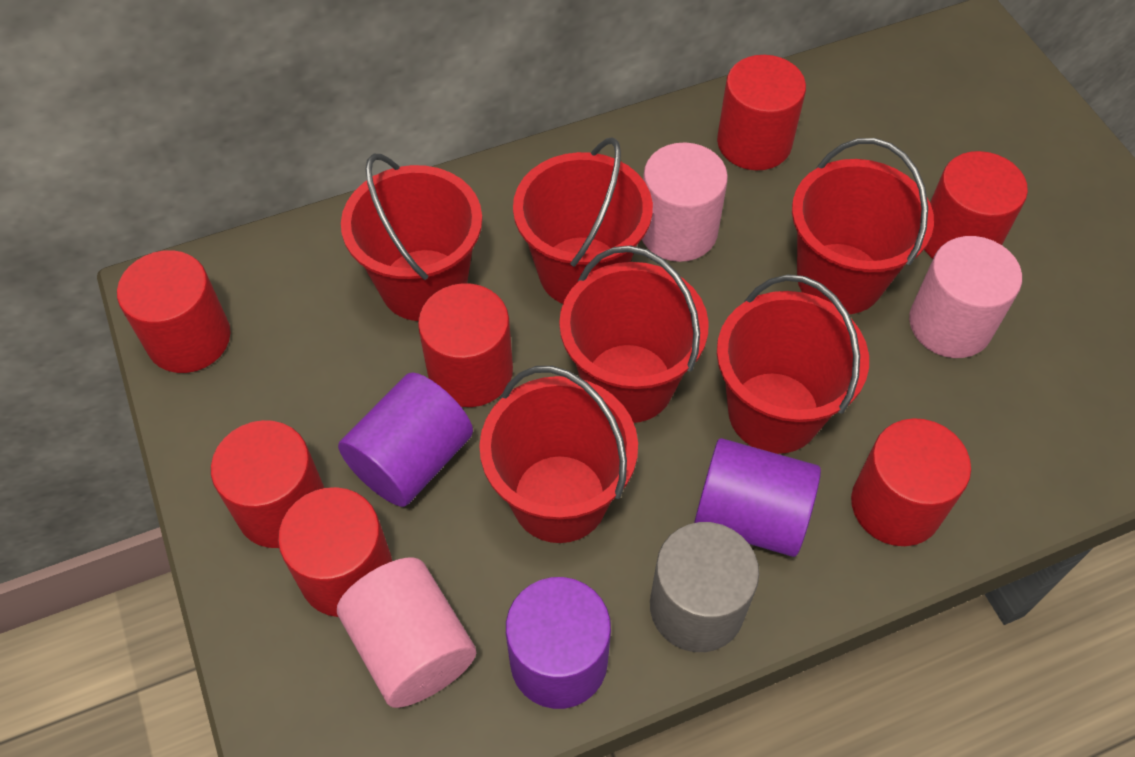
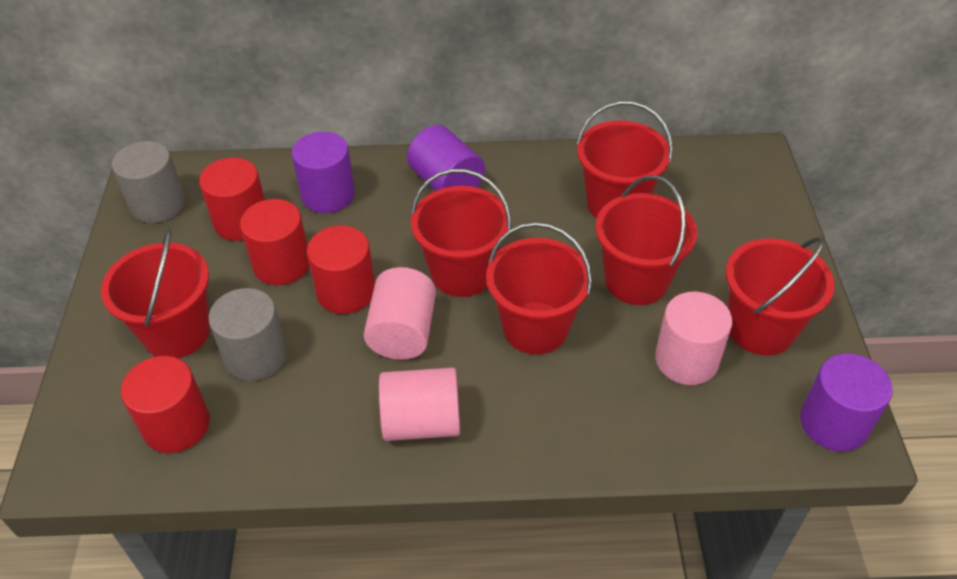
grey cylinder: 1 -> 2
red cylinder: 7 -> 4

